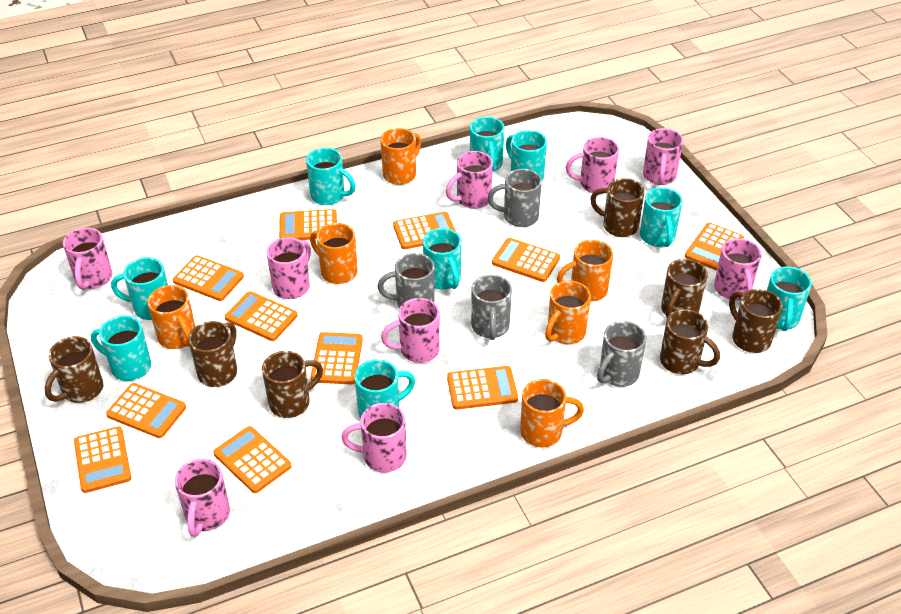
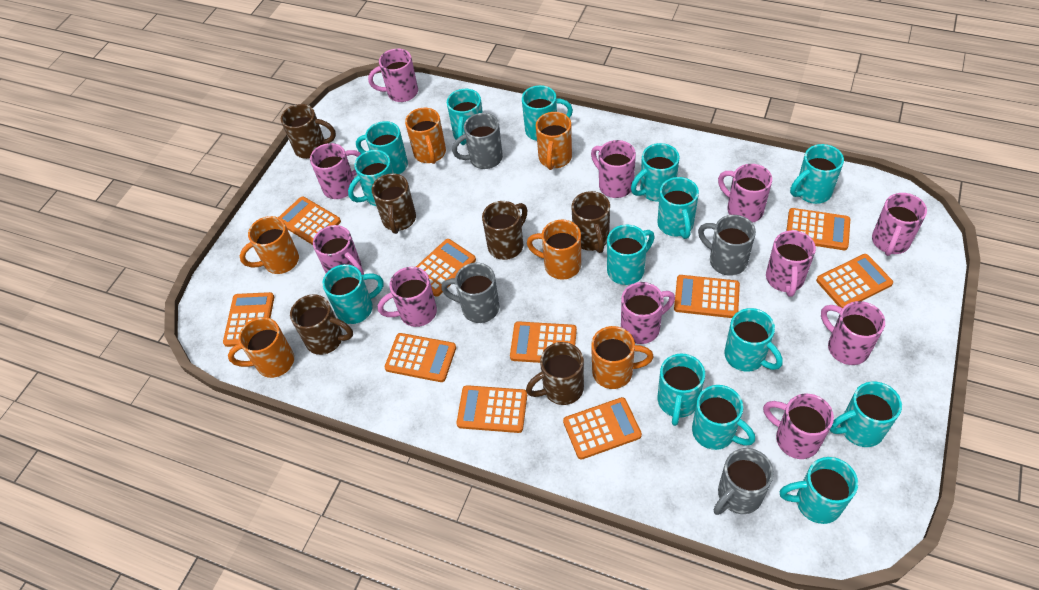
brown mug: 7 -> 6
orange calculator: 11 -> 10
pink mug: 9 -> 11
turquoise mug: 9 -> 14

